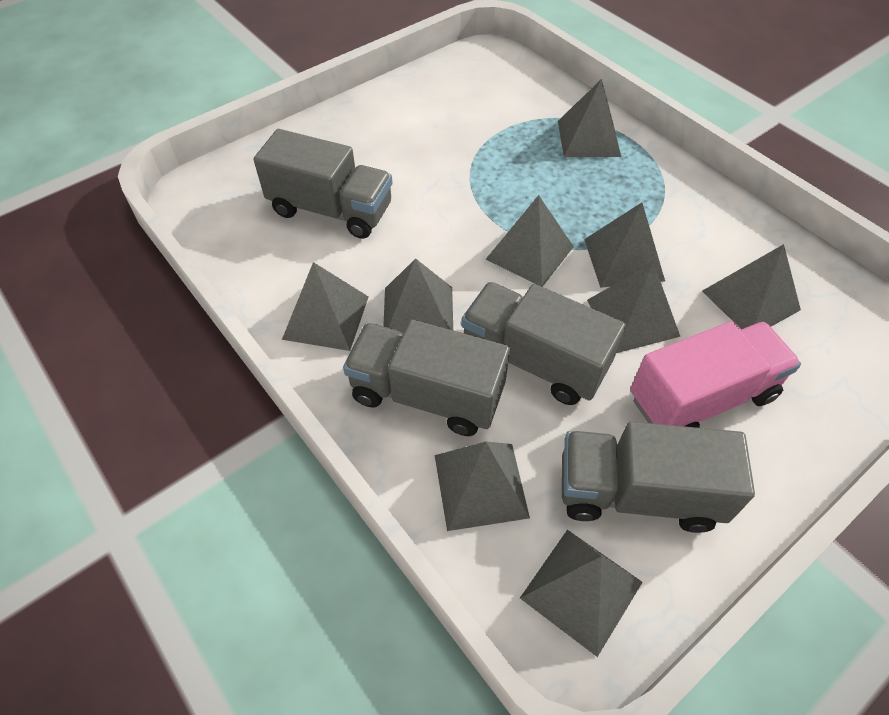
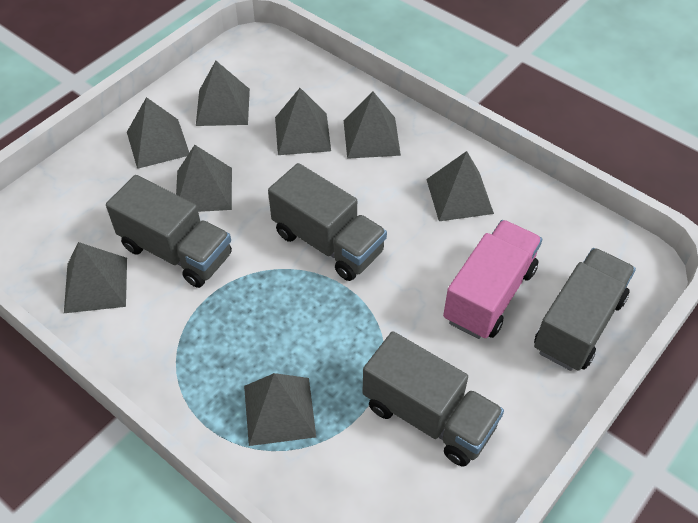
grey pyramid: 9 -> 8

